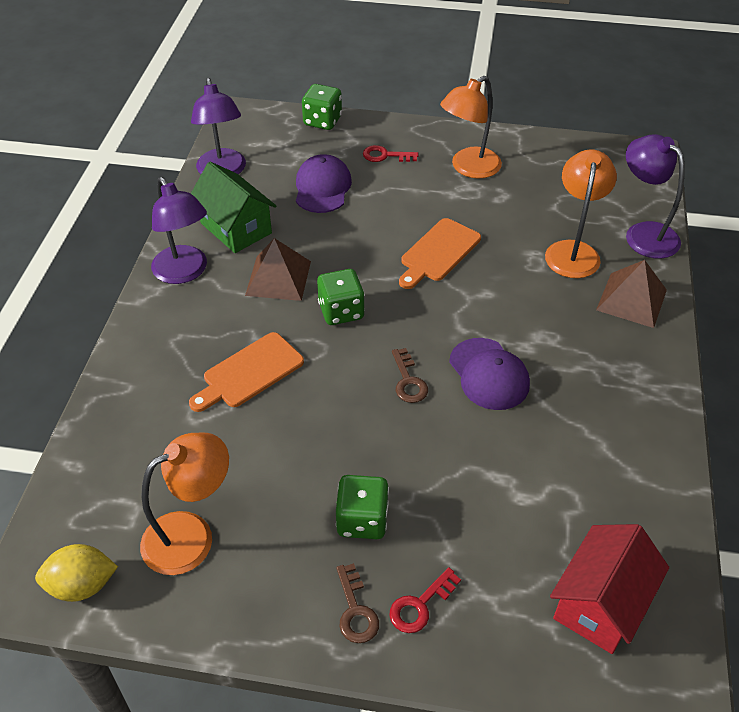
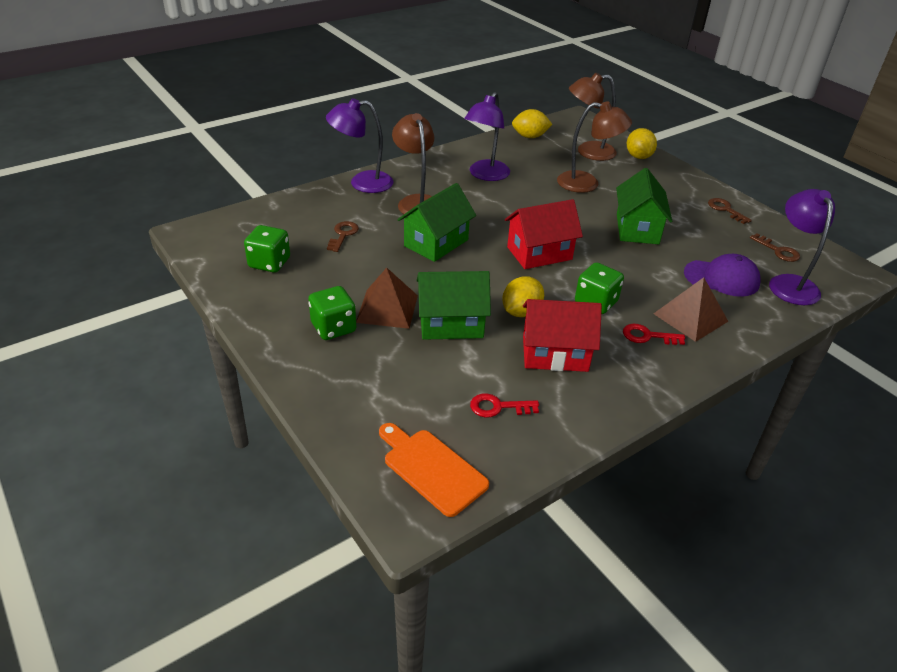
brown key: 2 -> 3
brown lamp: 0 -> 3
green house: 1 -> 3
orange cutting board: 2 -> 1
orange lamp: 3 -> 0
purple cap: 2 -> 1
red house: 1 -> 2
yellow lemon: 1 -> 3

